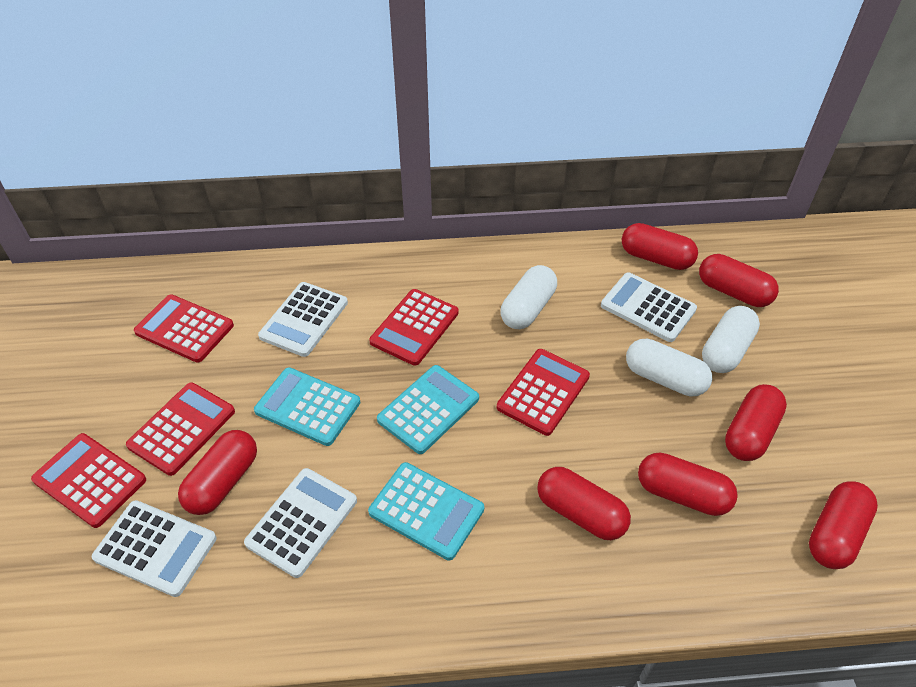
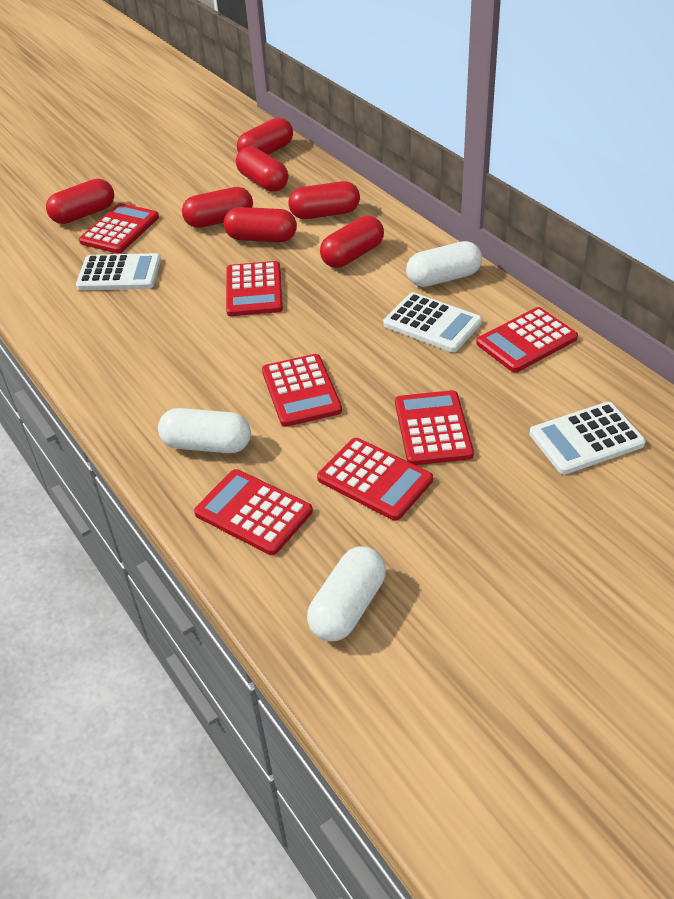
red calculator: 5 -> 7
turquoise calculator: 3 -> 0
white calculator: 4 -> 3

